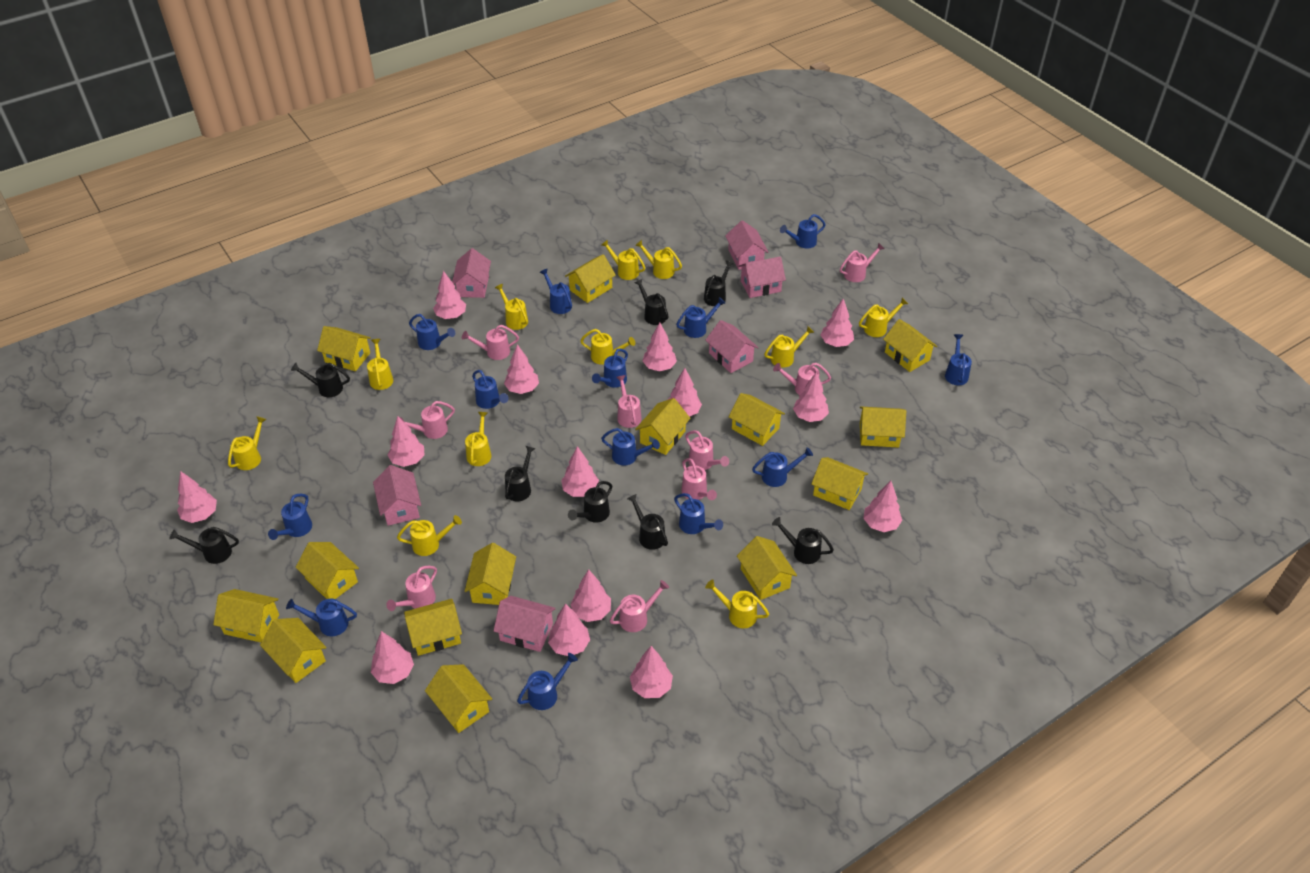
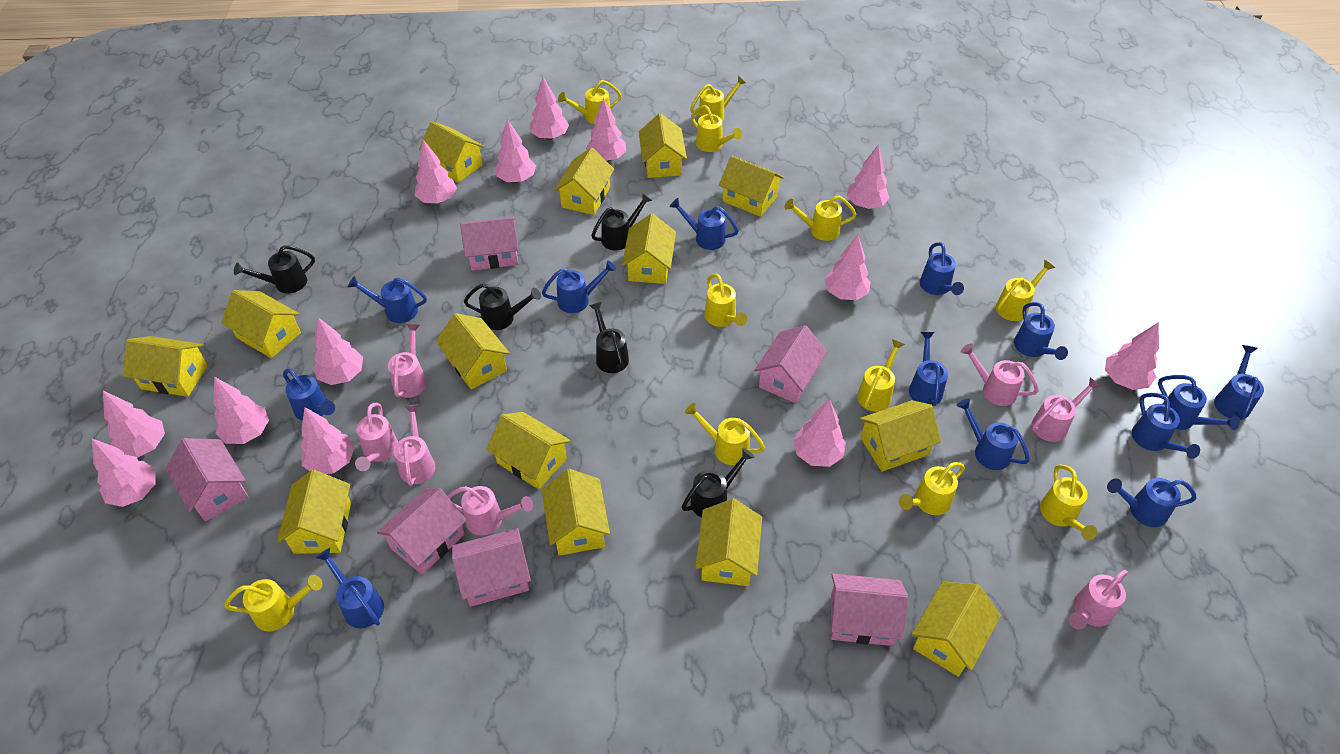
black watering can: 8 -> 5
pink tree: 14 -> 13
pink watering can: 9 -> 7

